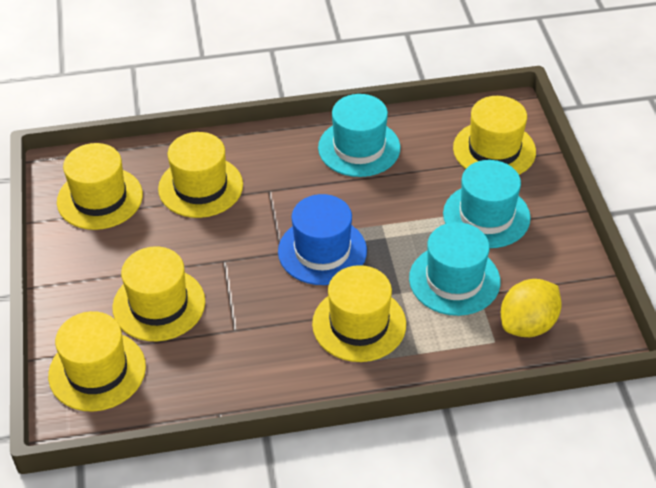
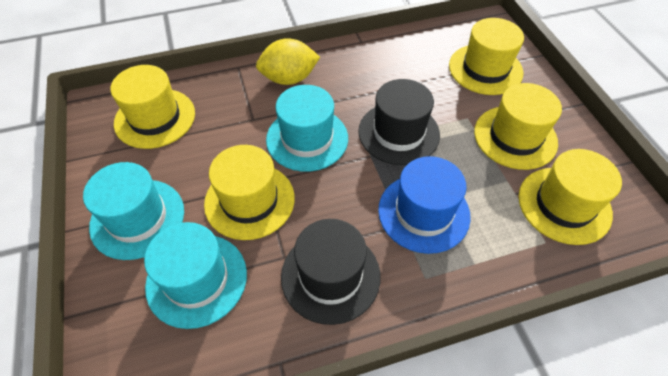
black hat: 0 -> 2
yellow hat: 6 -> 5

